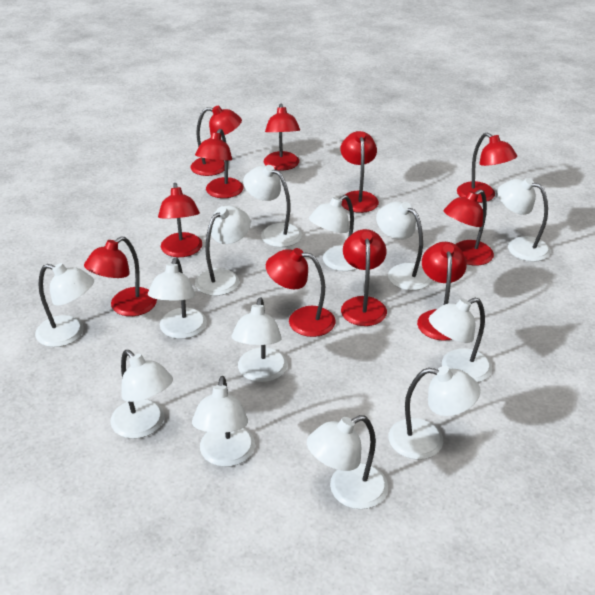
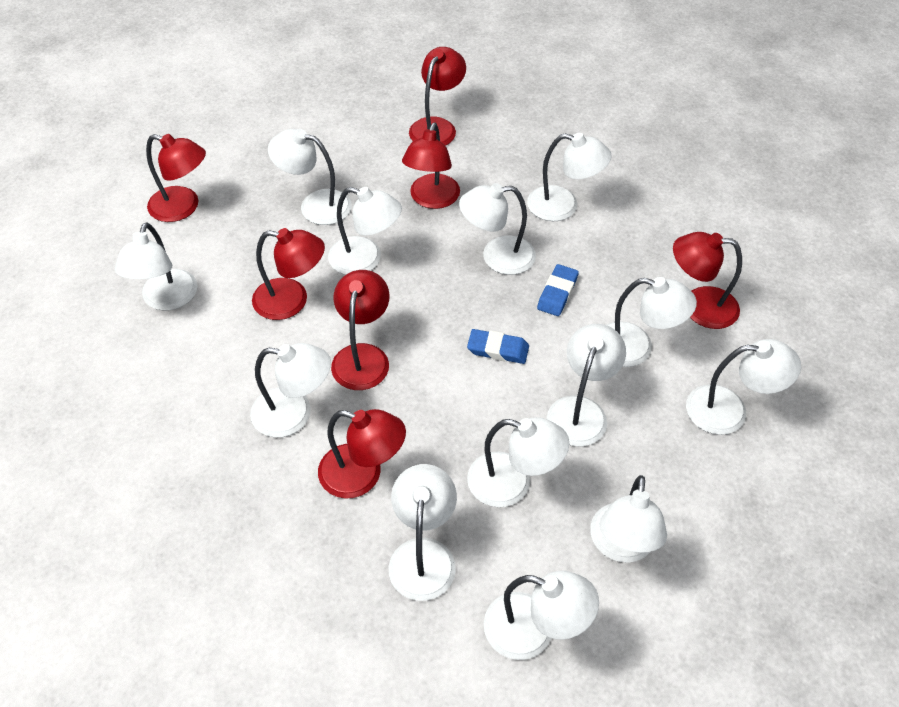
blue eraser: 0 -> 2
red lamp: 11 -> 7

